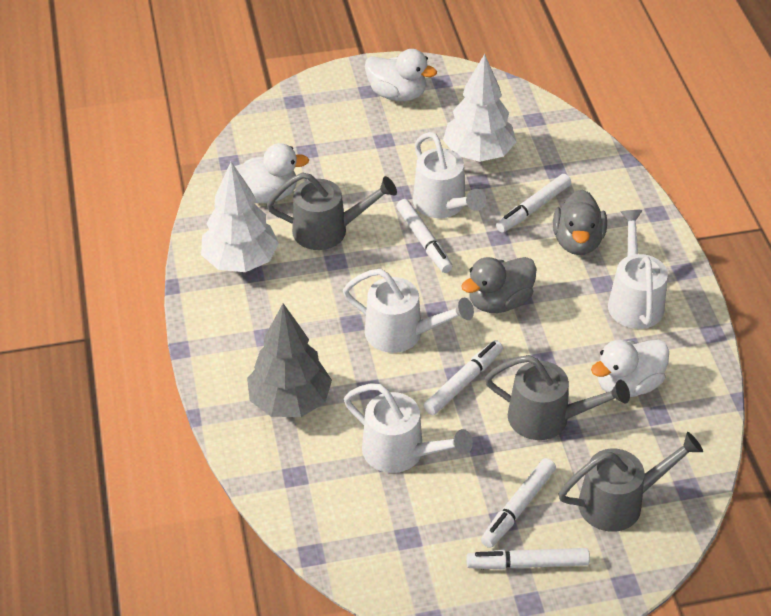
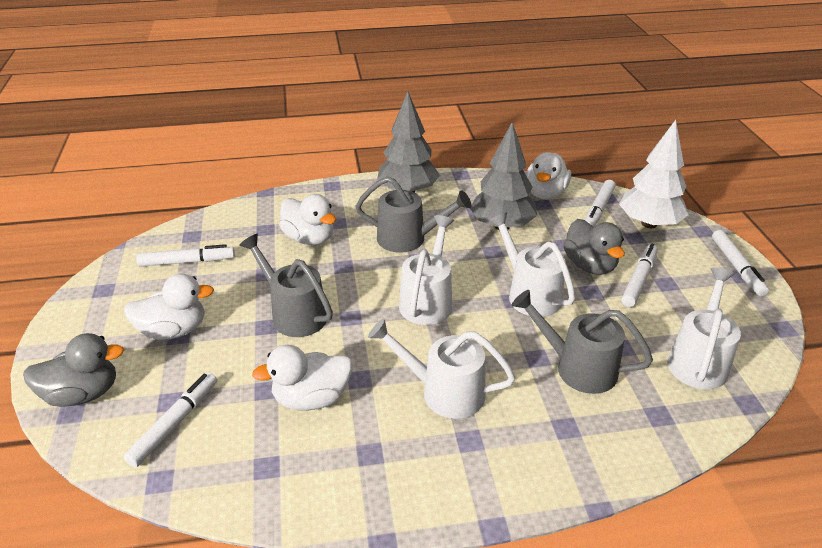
grey tree: 1 -> 2
white duck: 3 -> 4
white tree: 2 -> 1

